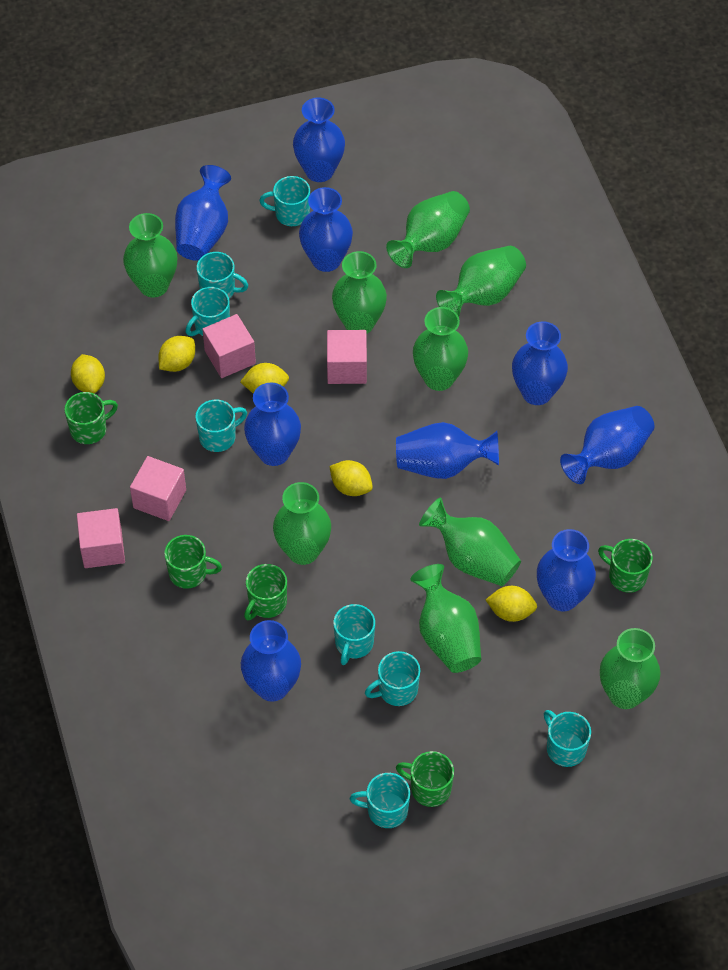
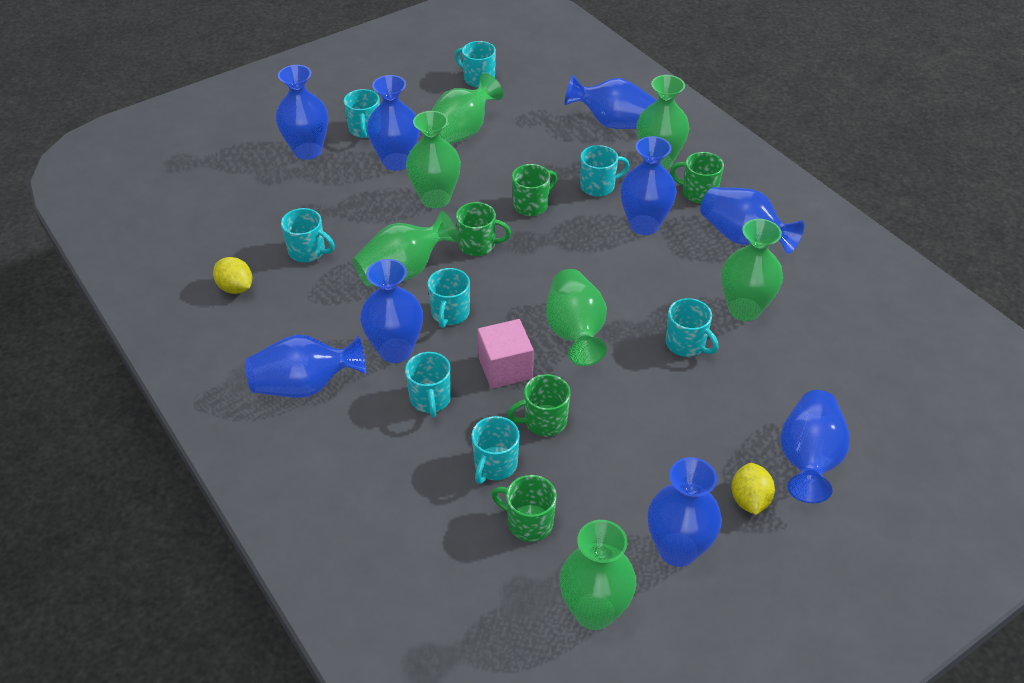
green vase: 9 -> 7
pink cube: 4 -> 1
yellow lemon: 5 -> 2

